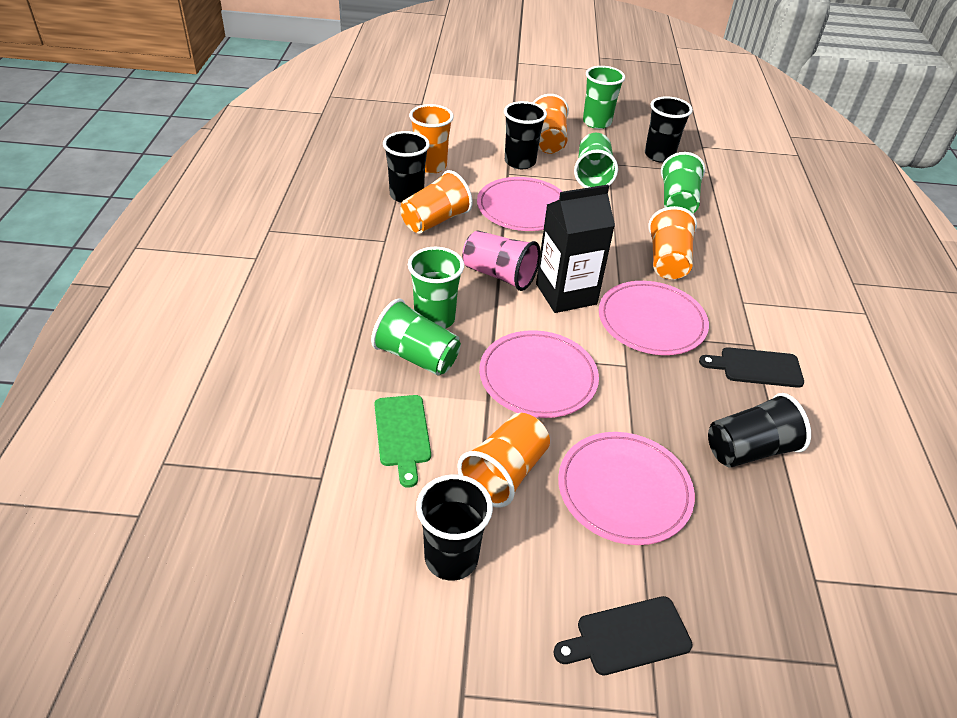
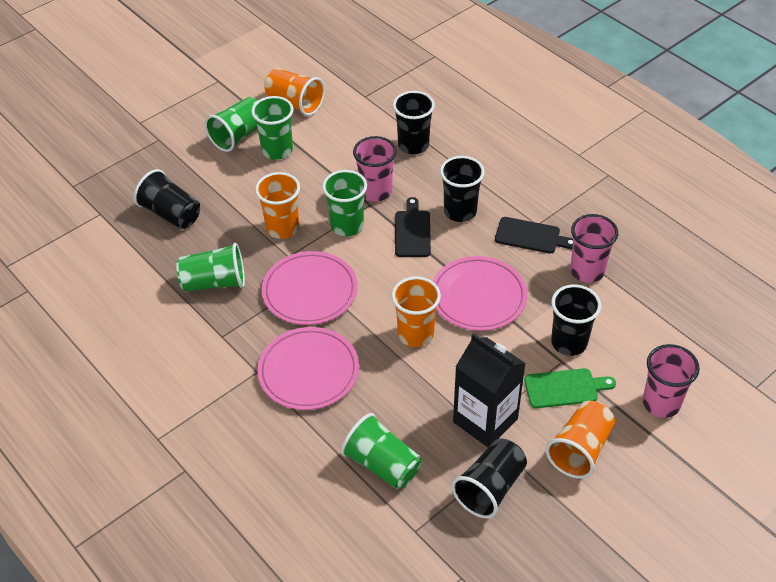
orange cup: 5 -> 4
pink cup: 1 -> 3
pink plate: 4 -> 3

